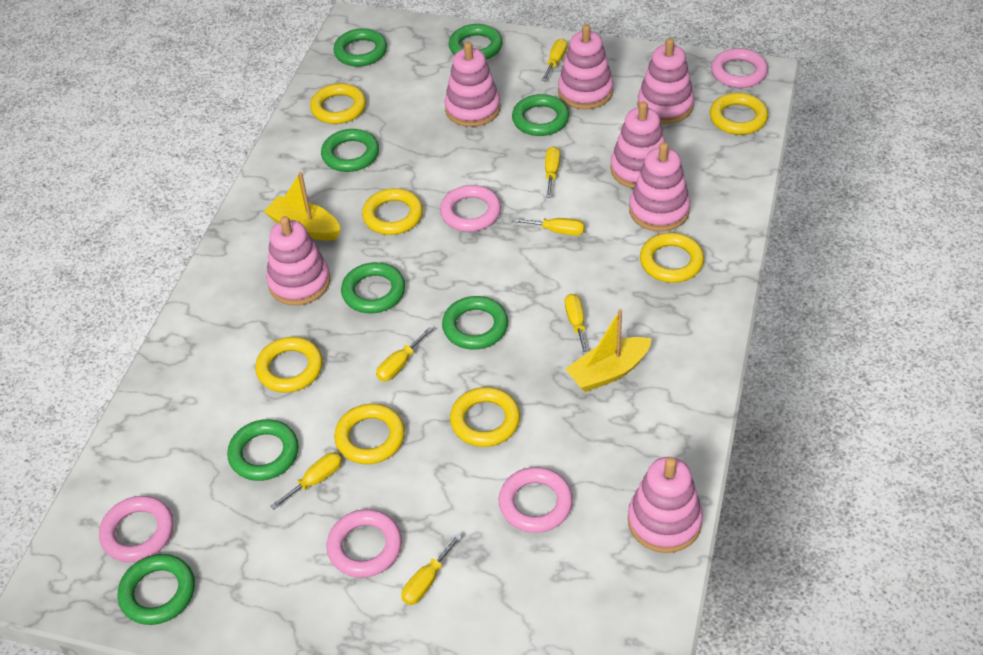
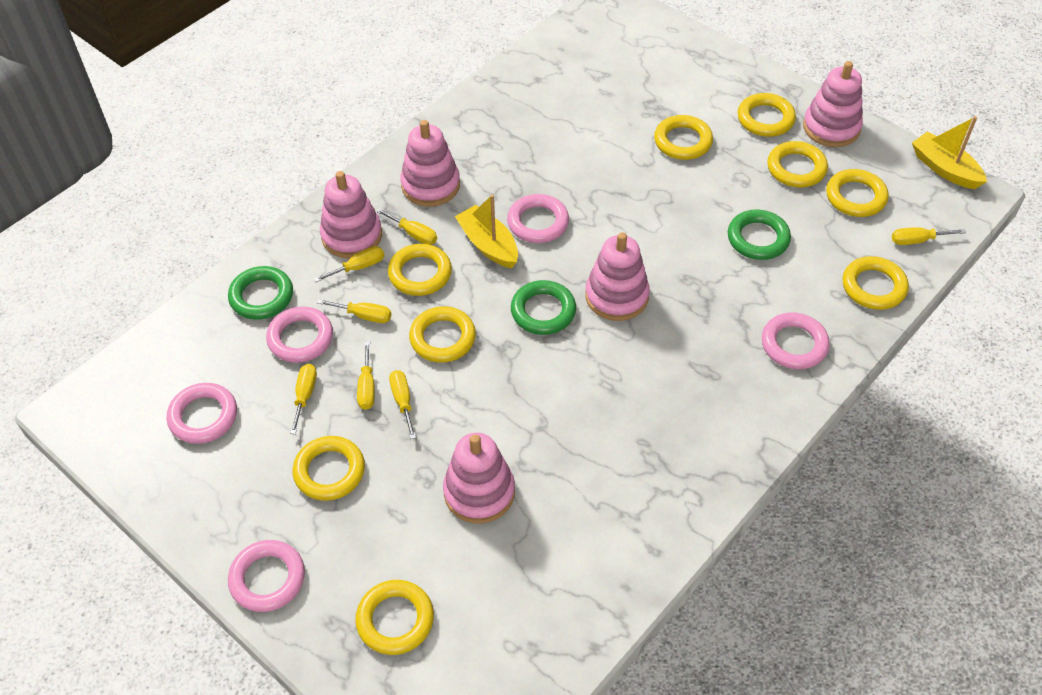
green ring: 8 -> 3
pink stacking toy: 7 -> 5
yellow ring: 7 -> 9

